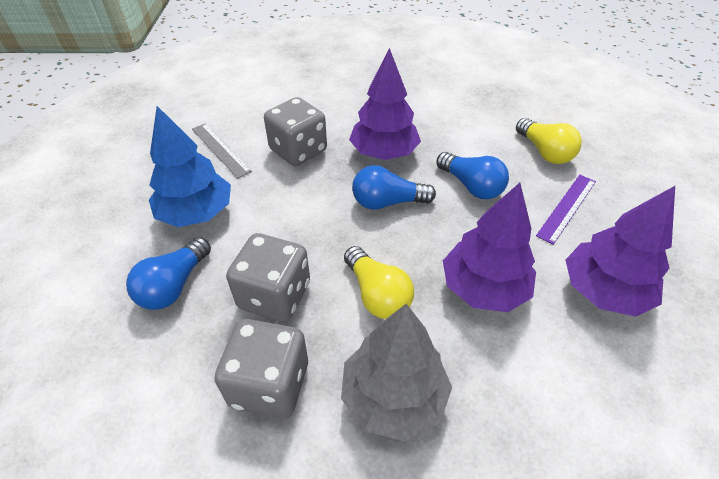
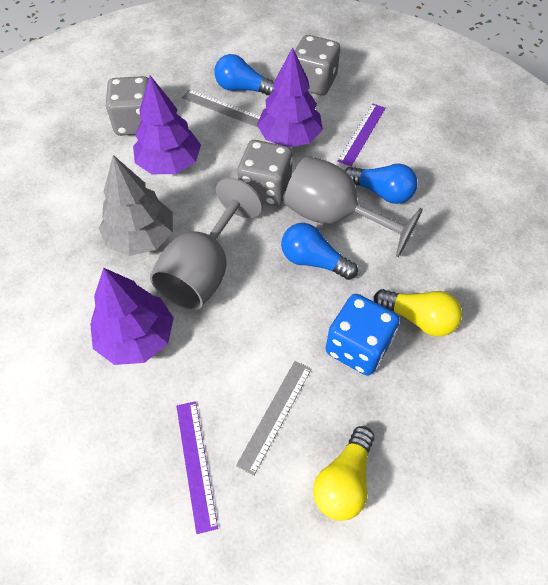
blue dice: 0 -> 1
blue tree: 1 -> 0
grey goblet: 0 -> 2
grey ruler: 1 -> 2
purple ruler: 1 -> 2

